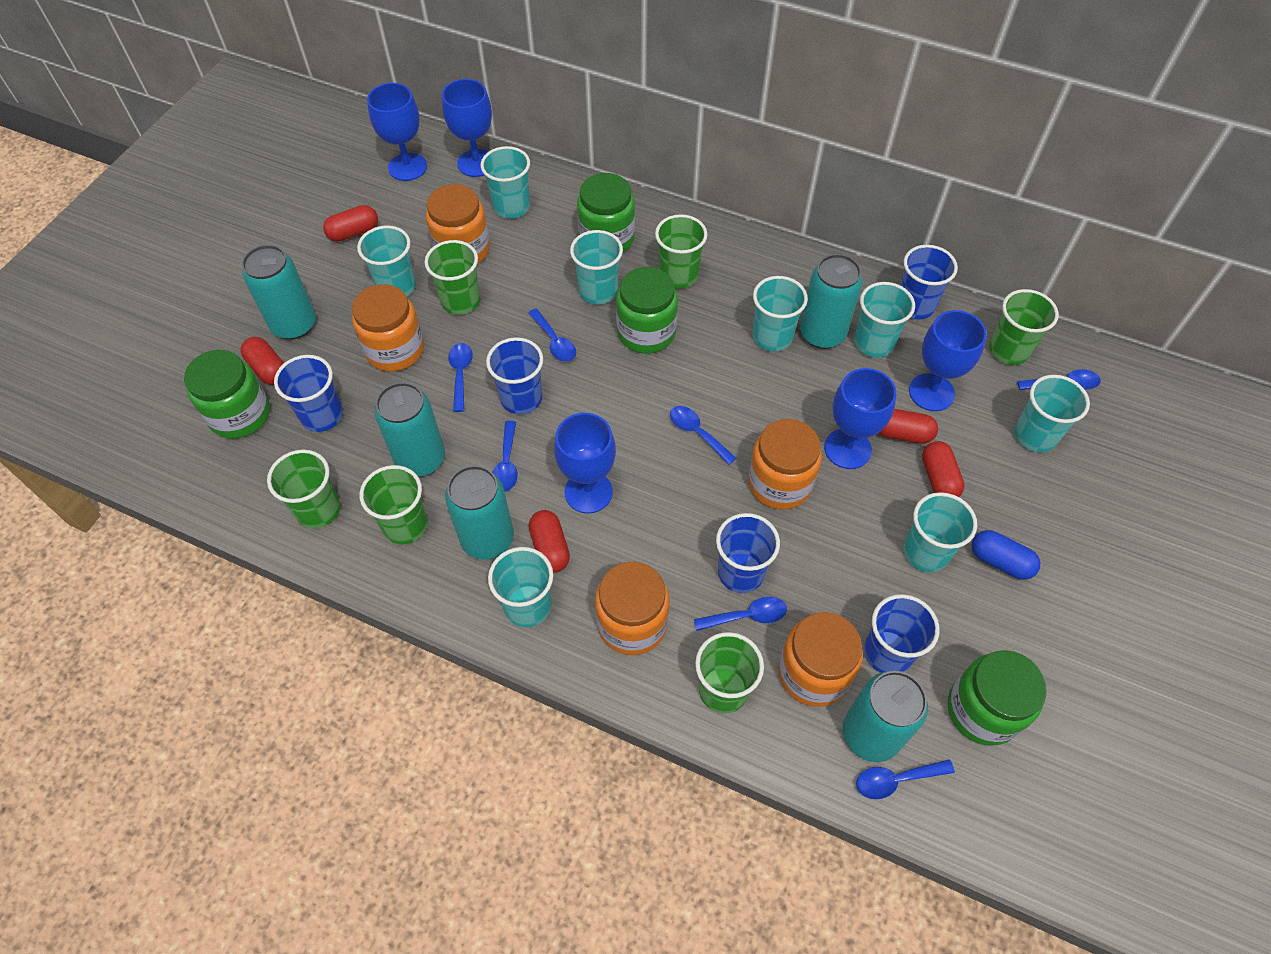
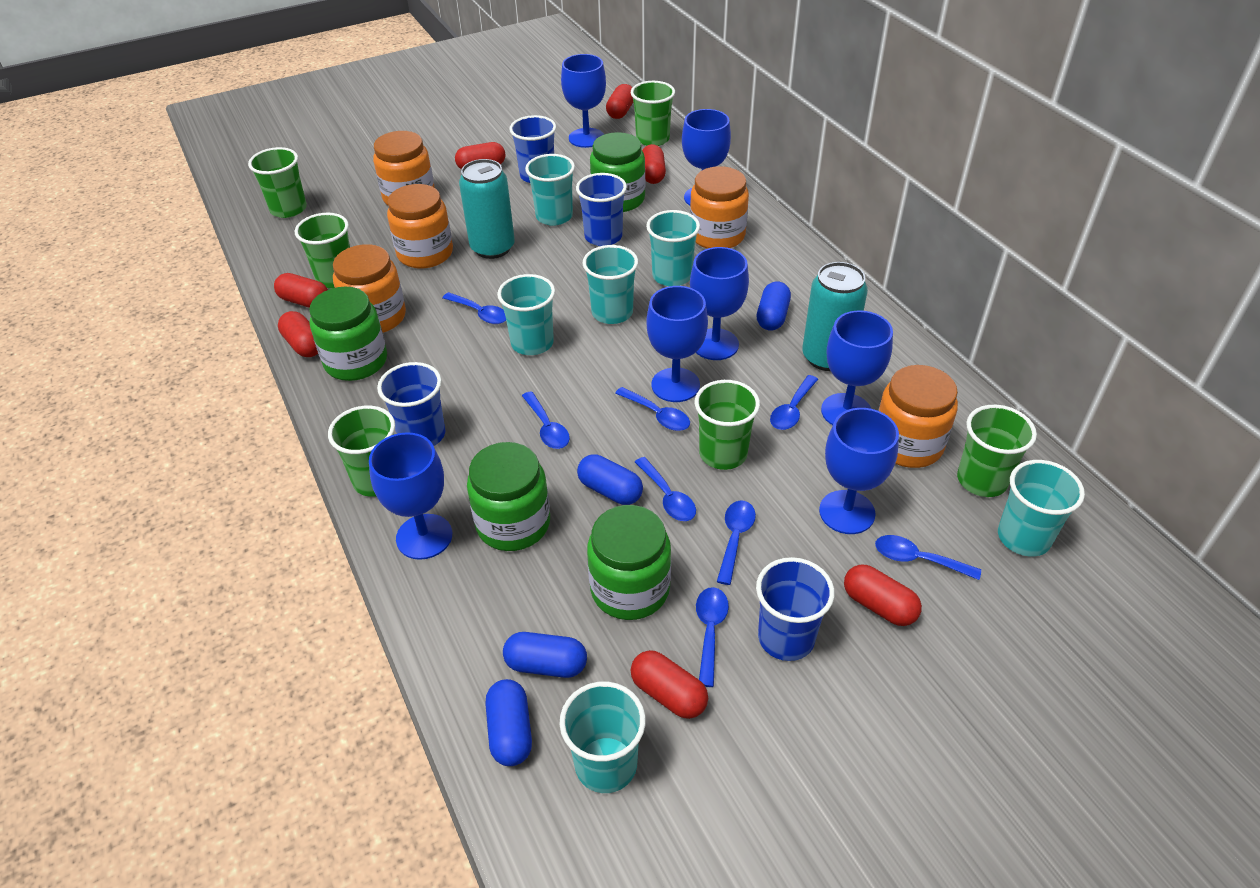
blue capsule: 1 -> 4
blue cup: 5 -> 4
blue goblet: 5 -> 7
blue spoon: 7 -> 8
red capsule: 5 -> 7
turquoise can: 5 -> 2
turquoise cup: 8 -> 6

